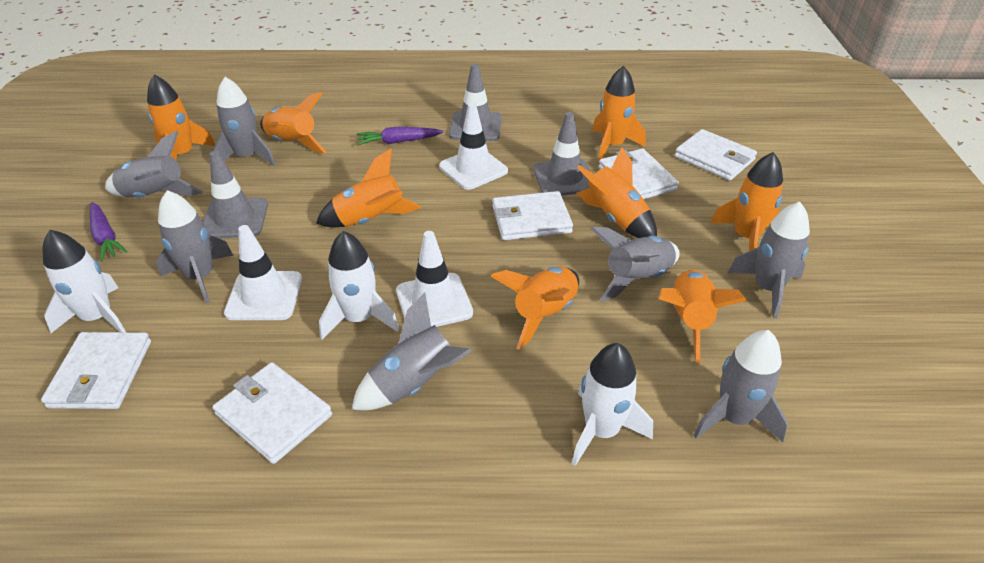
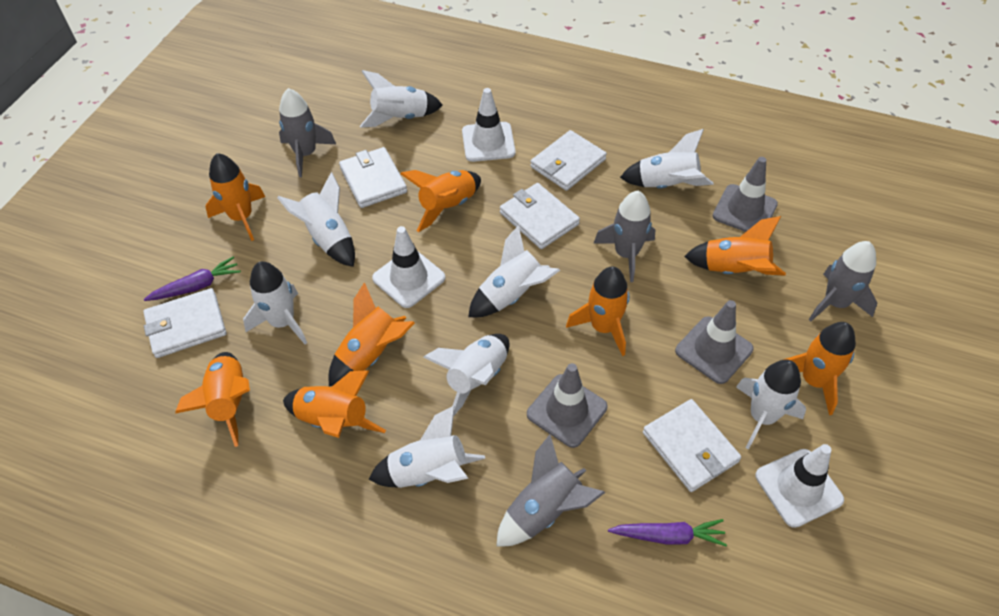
grey rocket: 7 -> 4
white rocket: 3 -> 8

